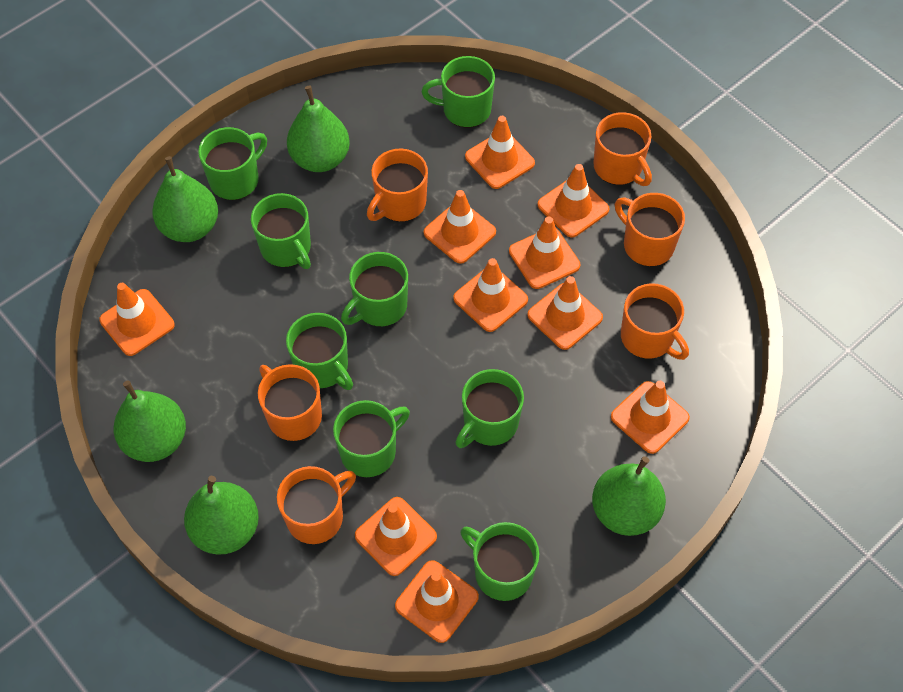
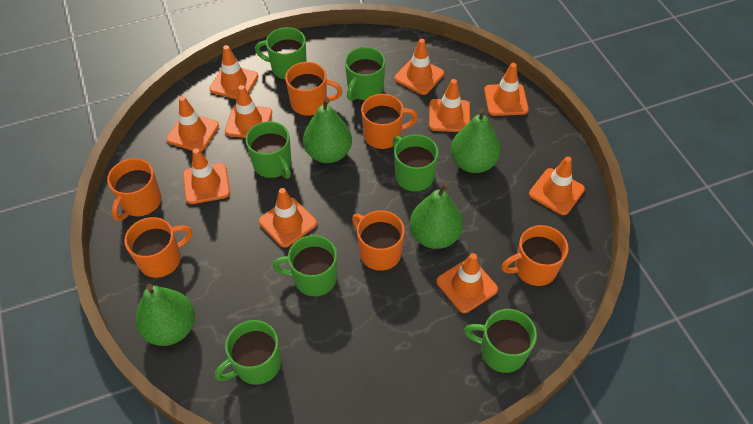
green mug: 8 -> 7
green pear: 5 -> 4

